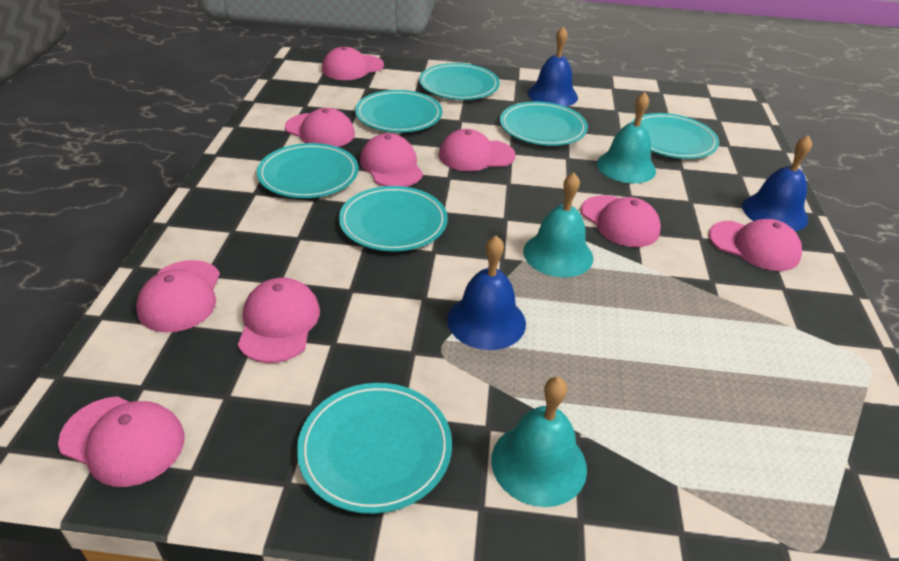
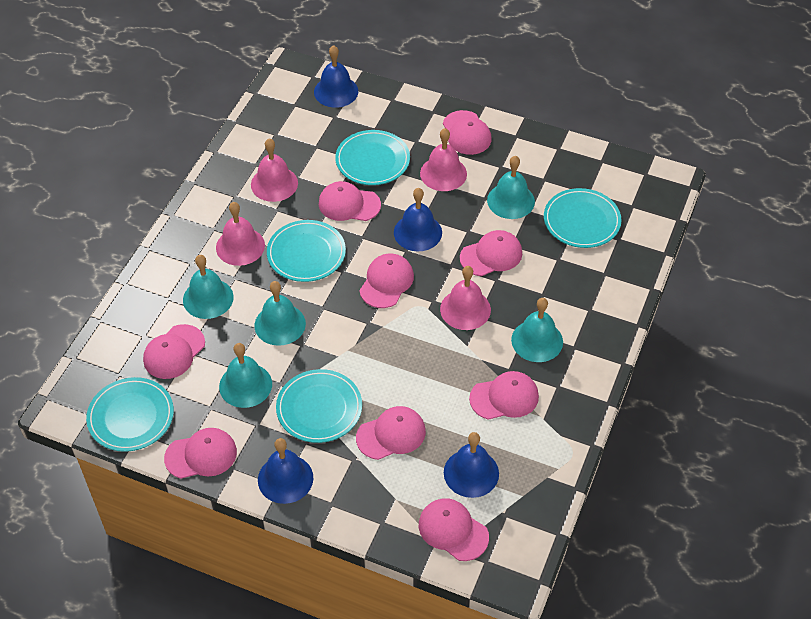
blue bell: 3 -> 4
pink bell: 0 -> 4
turquoise bell: 3 -> 5
turquoise plate: 7 -> 5

